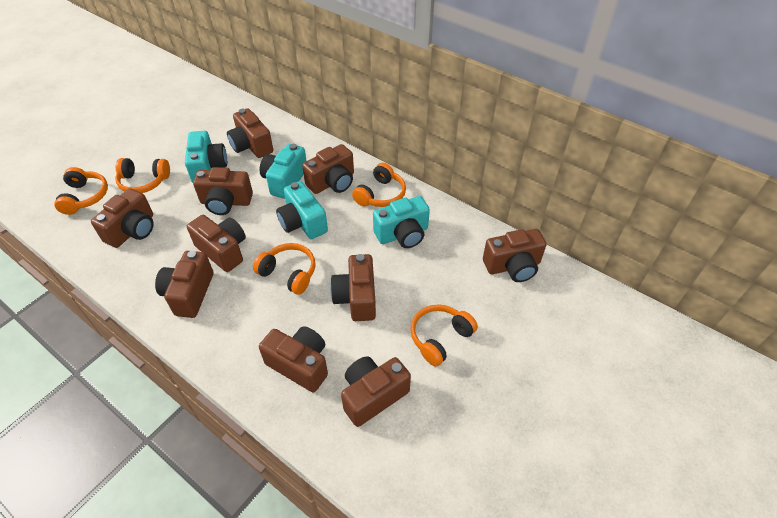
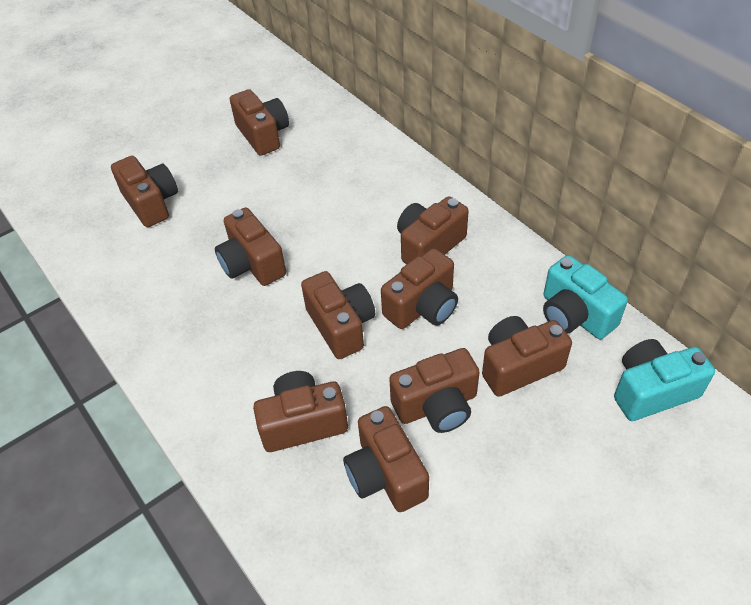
orange headphones: 5 -> 0
turquoise camera: 4 -> 2

